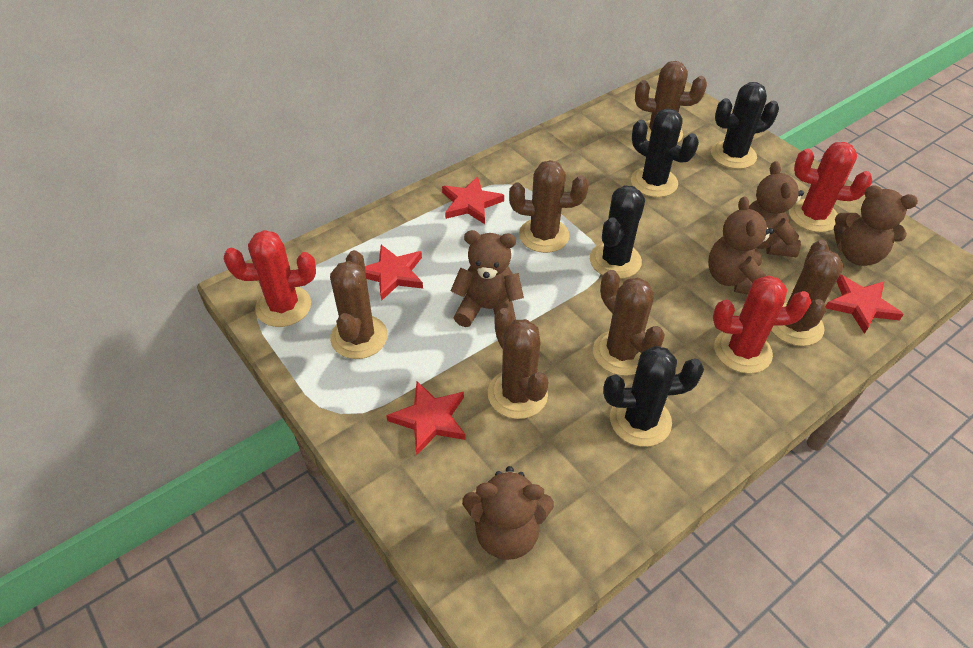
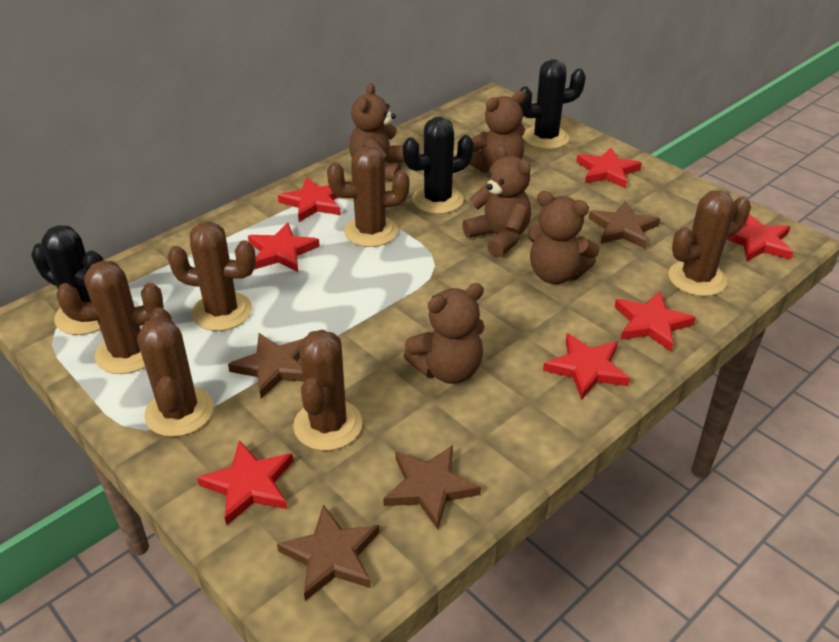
black cactus: 4 -> 3
brown star: 0 -> 4
red cactus: 3 -> 0
red star: 4 -> 7

